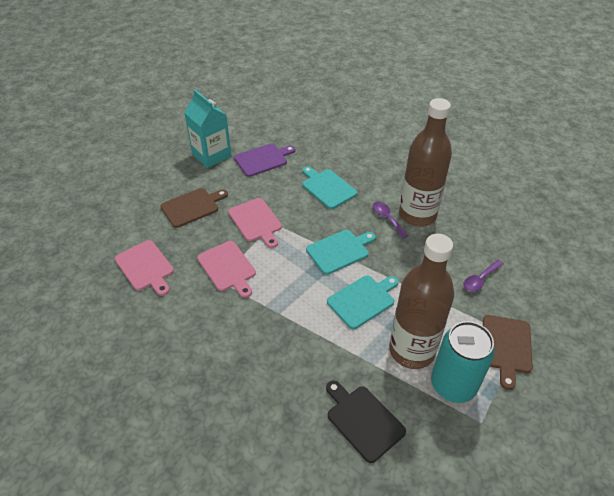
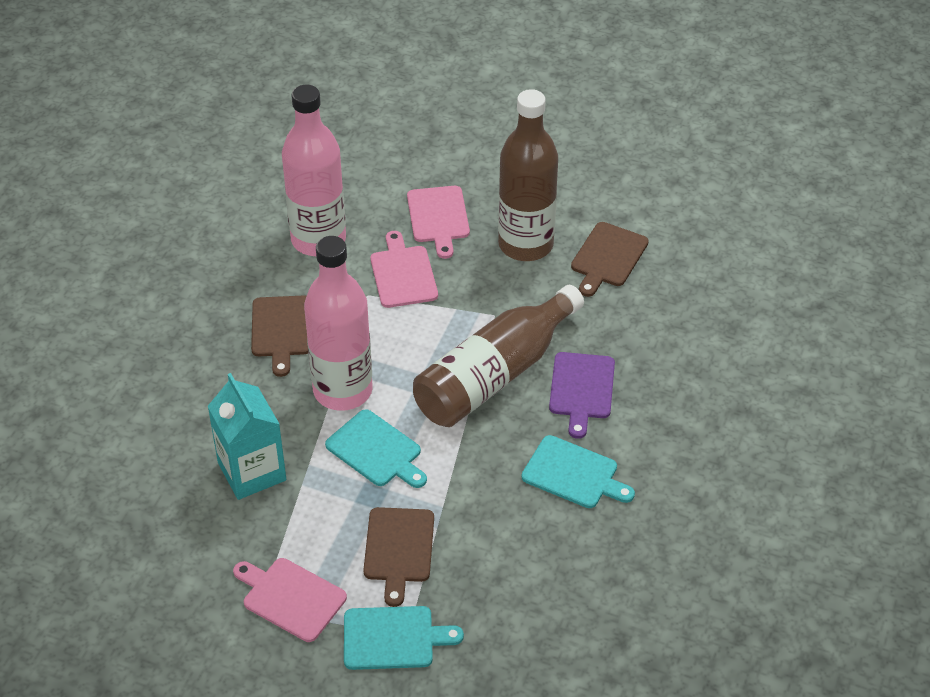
black cutting board: 1 -> 0
brown cutting board: 2 -> 3
pink bottle: 0 -> 2
purple spoon: 2 -> 0
turquoise can: 1 -> 0

